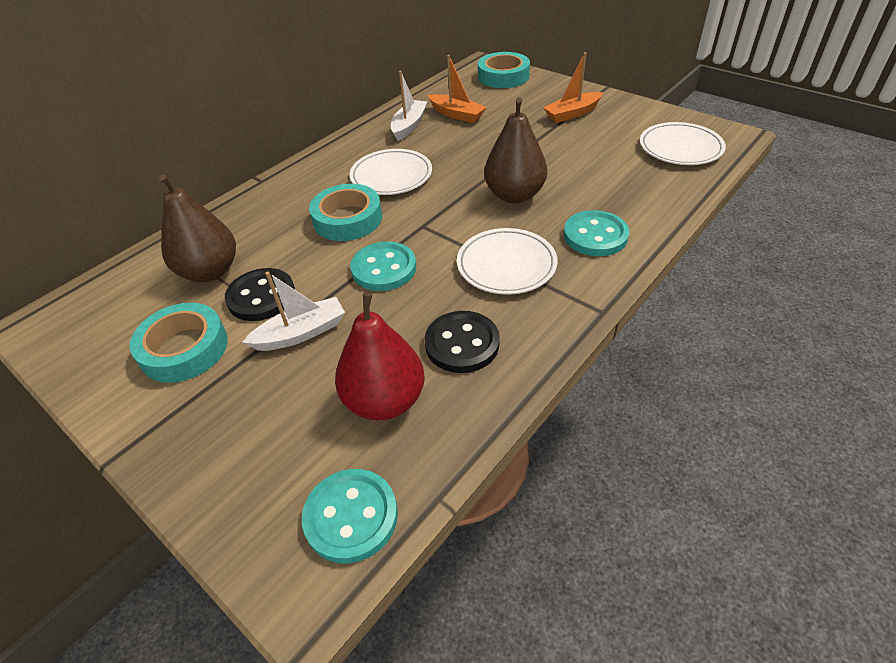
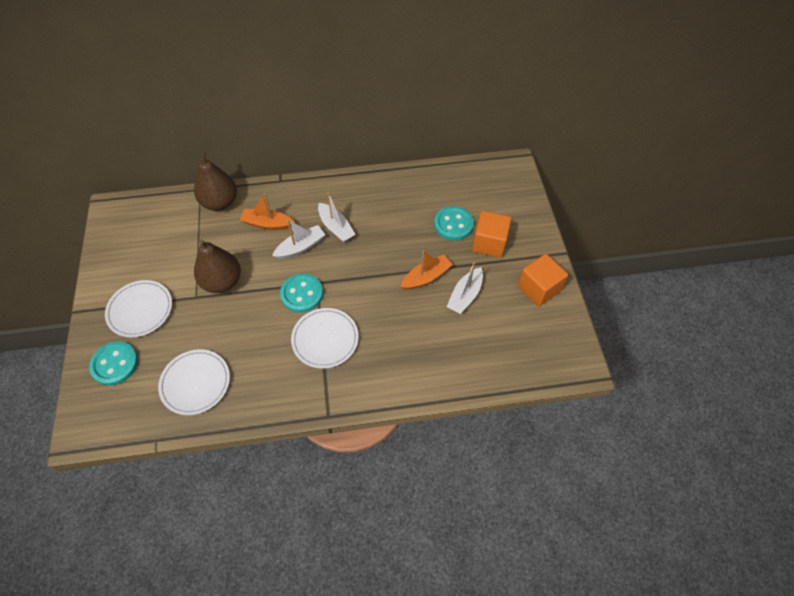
black button: 2 -> 0
orange cube: 0 -> 2
red pear: 1 -> 0
turquoise tape: 3 -> 0
white boat: 2 -> 3

